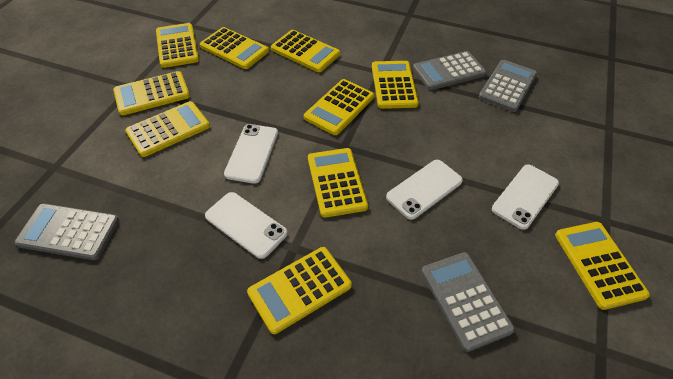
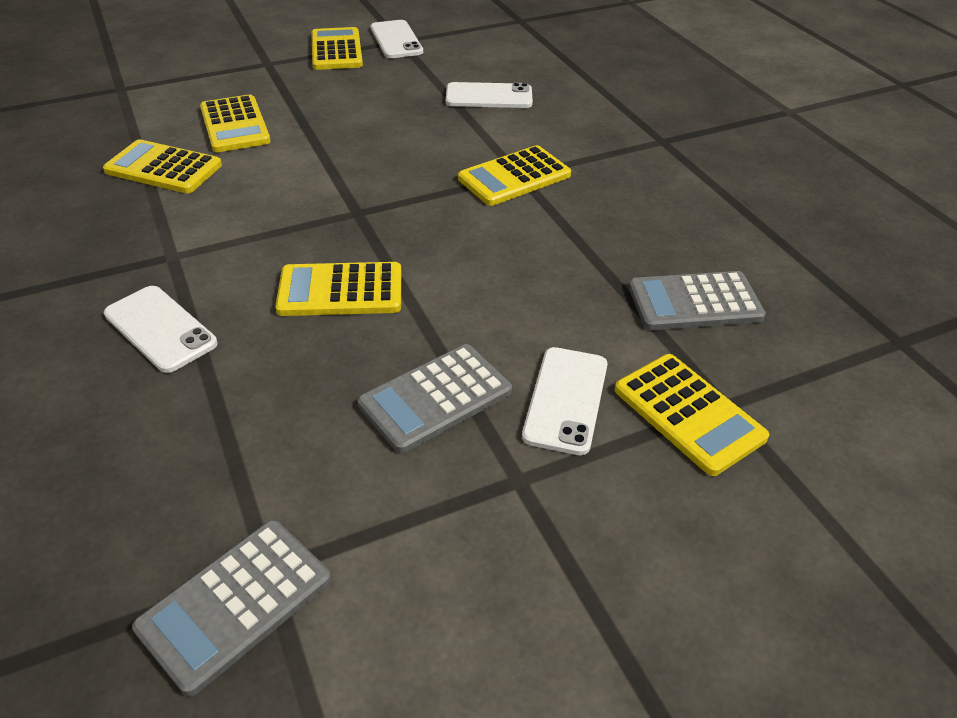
grey calculator: 4 -> 3
yellow calculator: 10 -> 6

